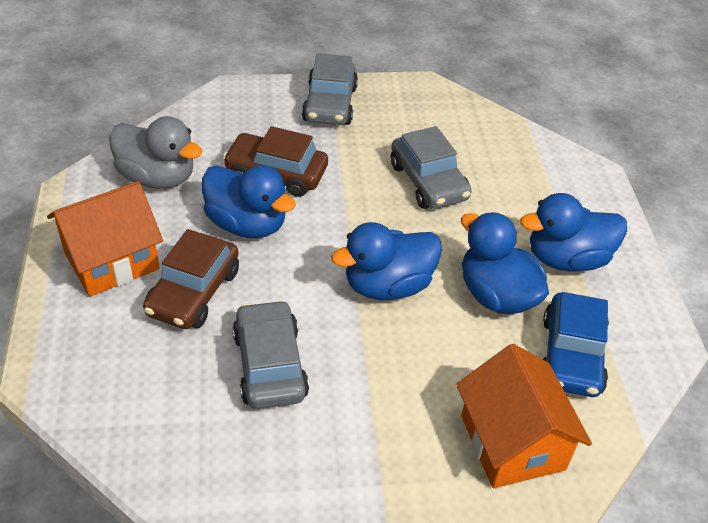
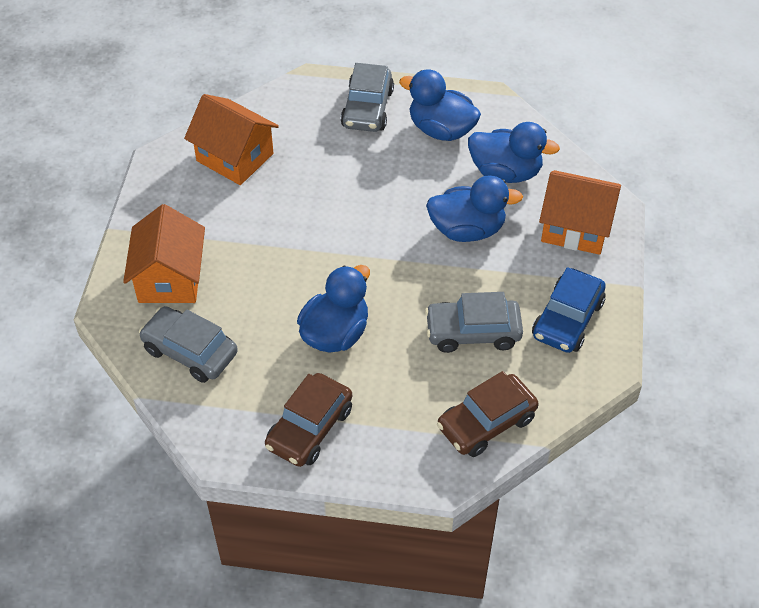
grey duck: 1 -> 0
orange house: 2 -> 3

